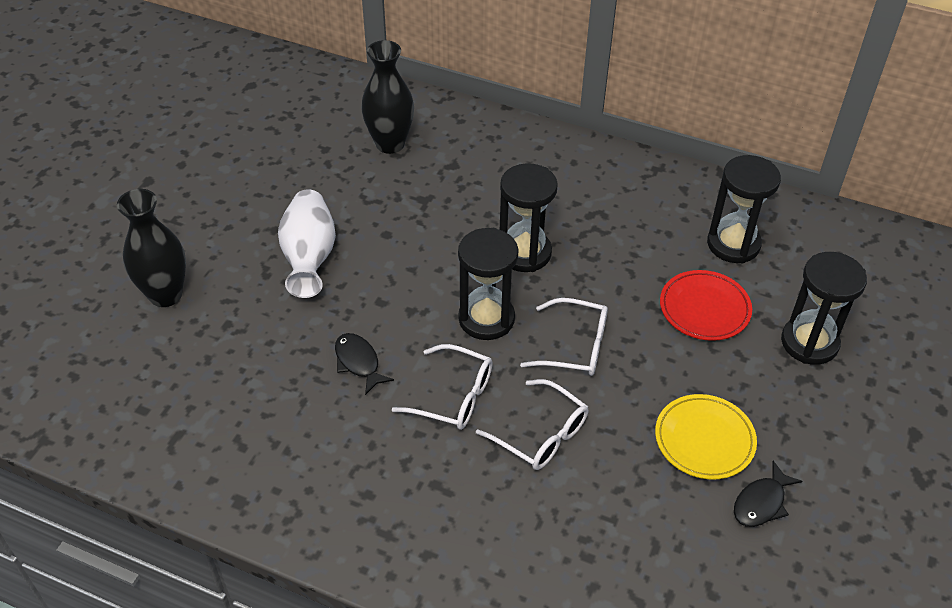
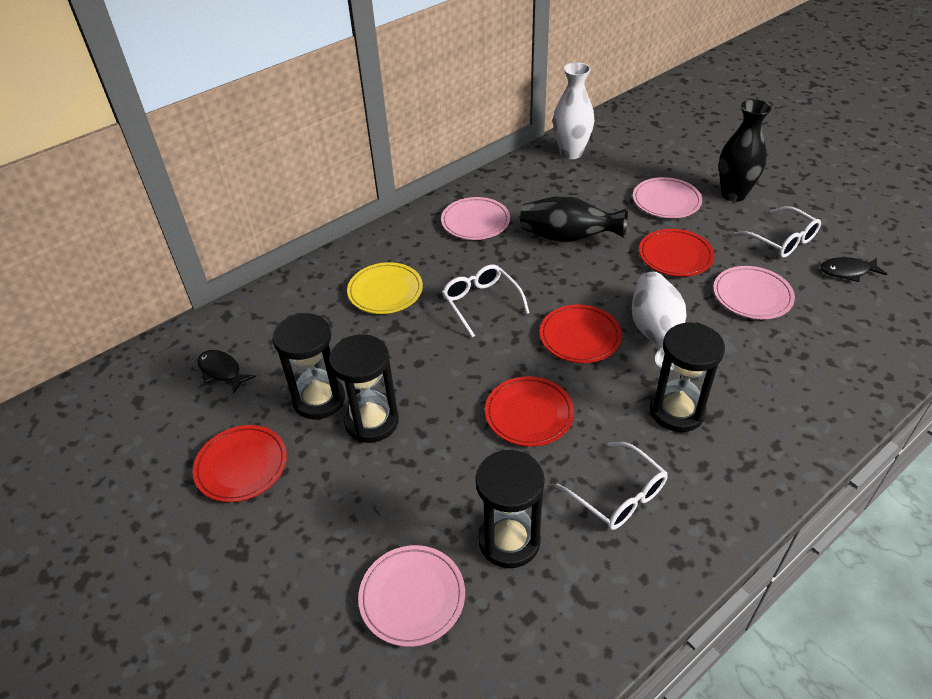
pink plate: 0 -> 4
red plate: 1 -> 4
white vase: 1 -> 2

